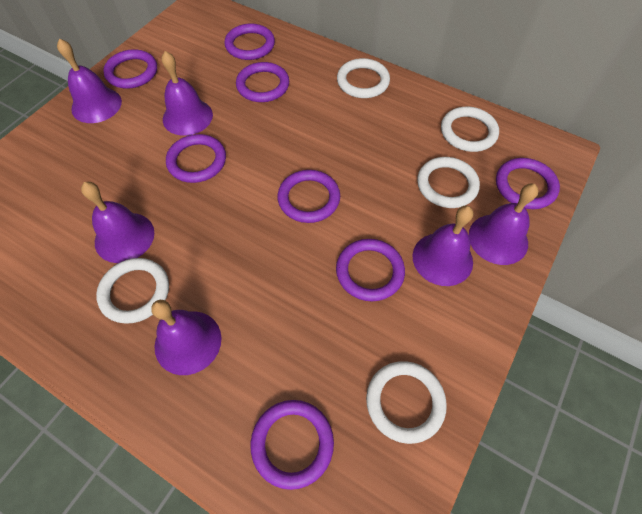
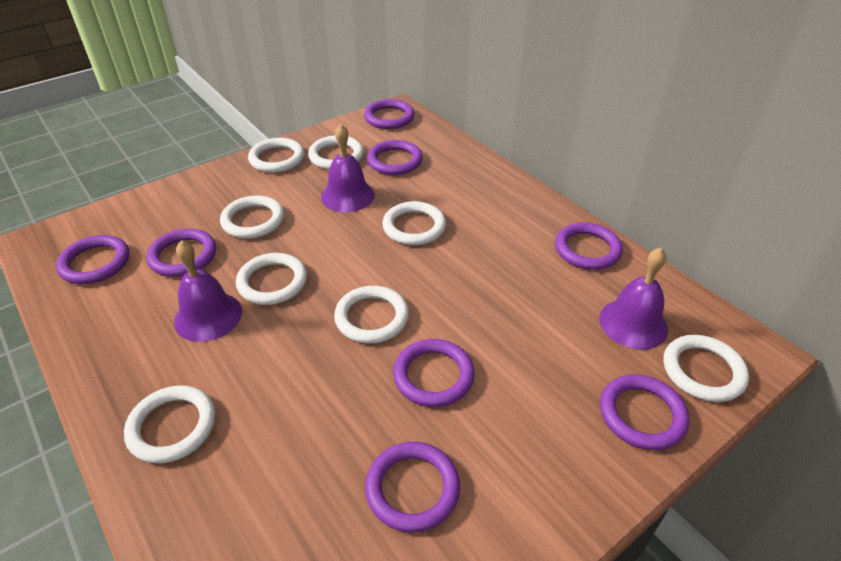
purple bell: 6 -> 3
white ring: 5 -> 8

